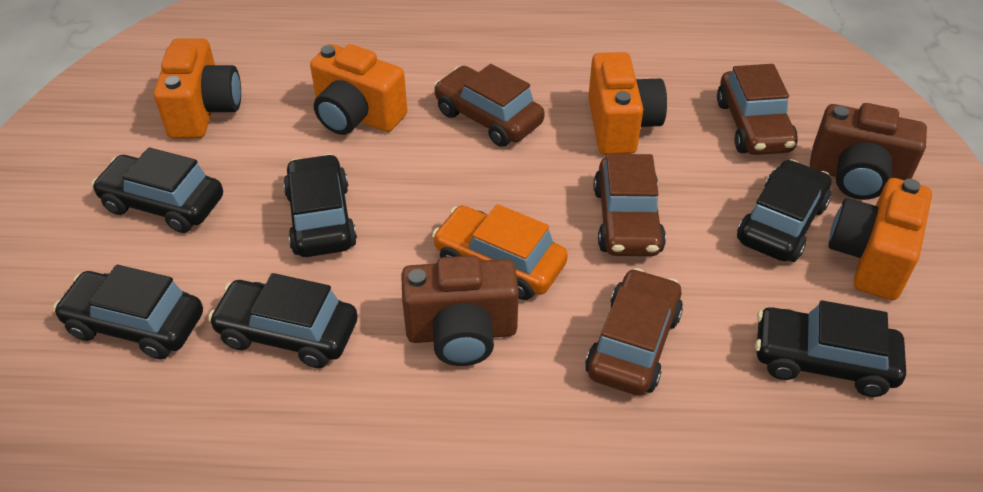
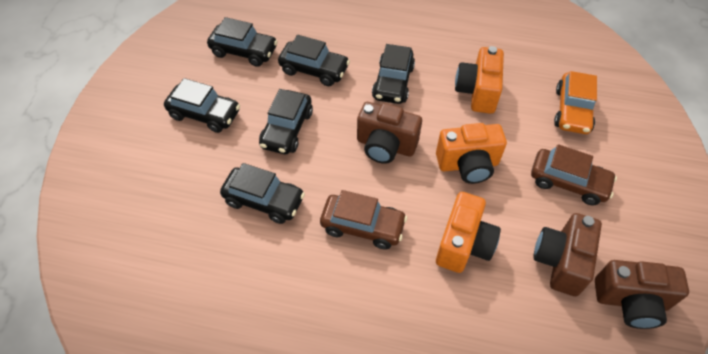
brown camera: 2 -> 3
brown car: 4 -> 2
orange camera: 4 -> 3

